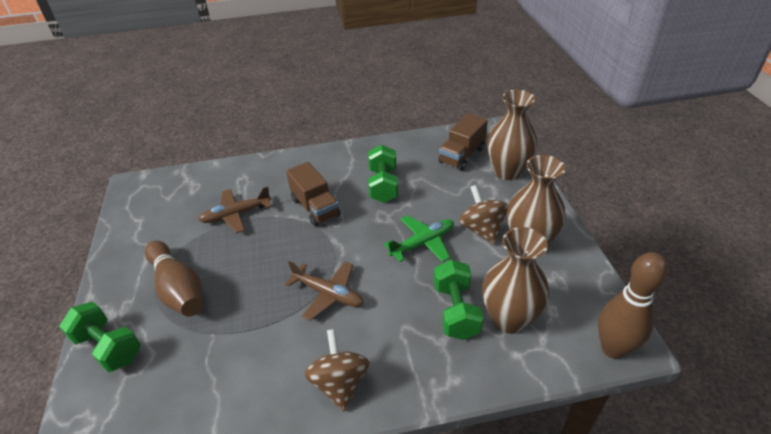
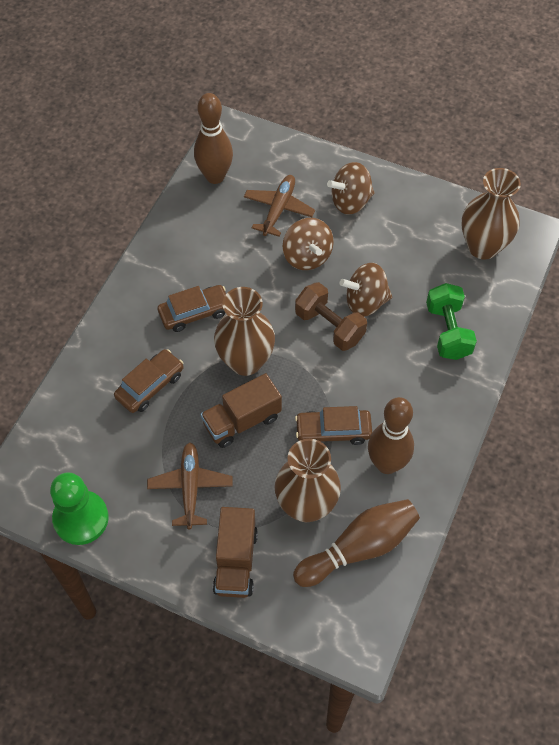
brown bowling pin: 2 -> 3
brown car: 0 -> 3
brown dumbbell: 0 -> 1
brown spinning top: 2 -> 3
green dumbbell: 3 -> 1
green pawn: 0 -> 1
green plane: 1 -> 0

